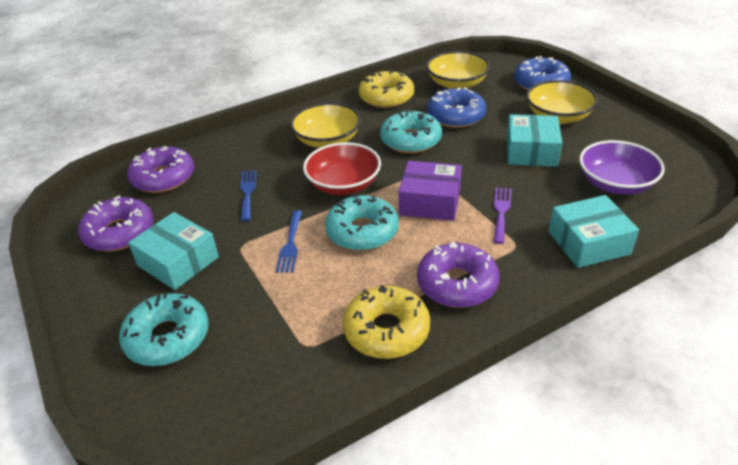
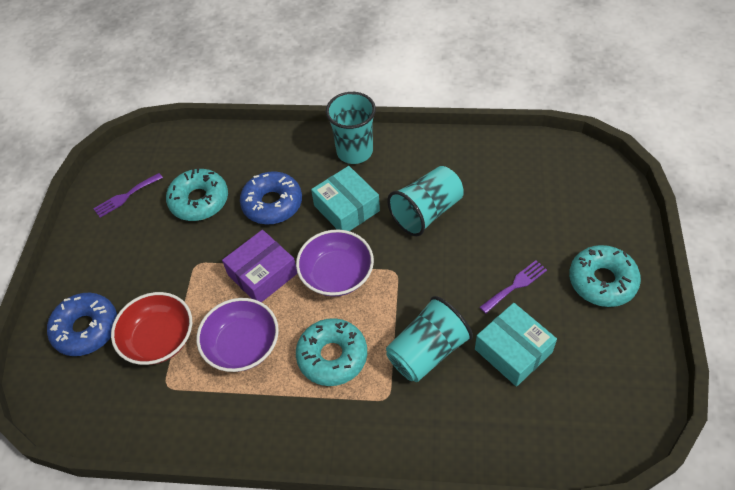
blue fork: 2 -> 0
purple bowl: 1 -> 2
purple donut: 3 -> 0
purple fork: 1 -> 2
turquoise box: 3 -> 2
turquoise cup: 0 -> 3
yellow bowl: 3 -> 0
yellow donut: 2 -> 0

